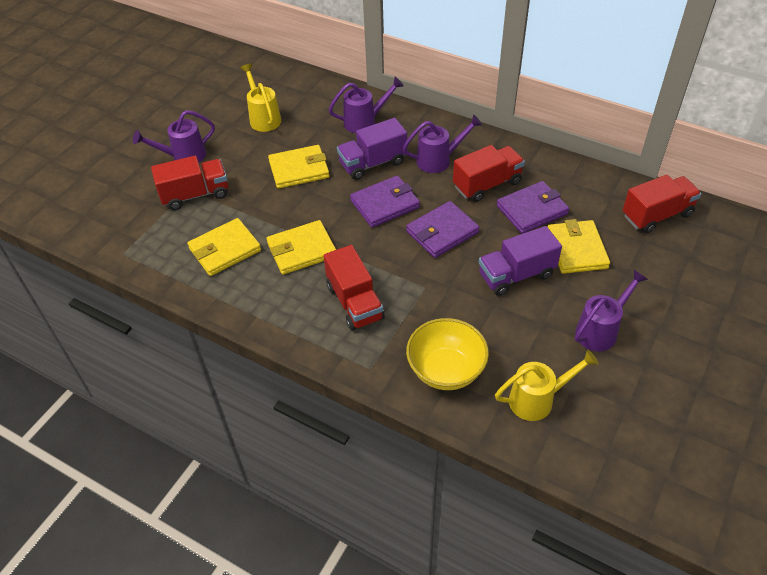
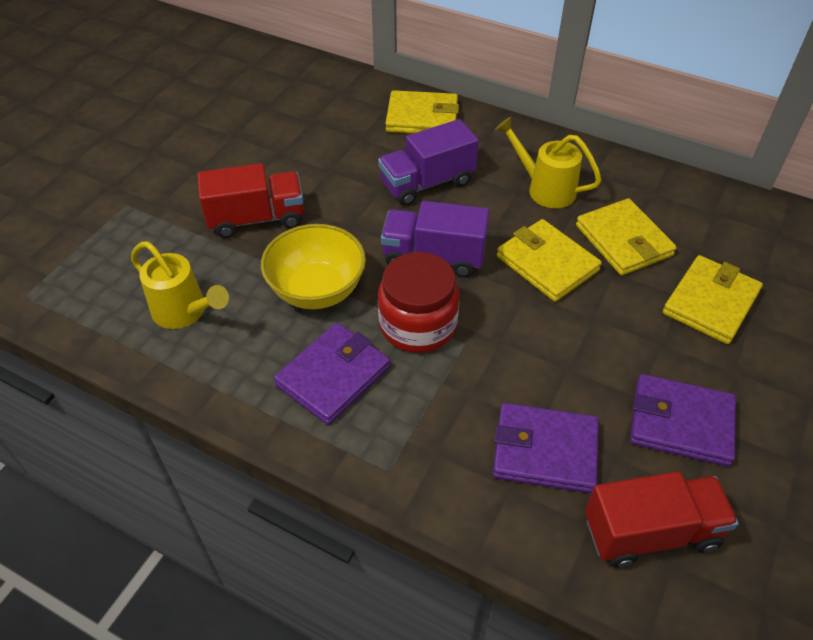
purple watering can: 4 -> 0
red jar: 0 -> 1
red truck: 4 -> 2

